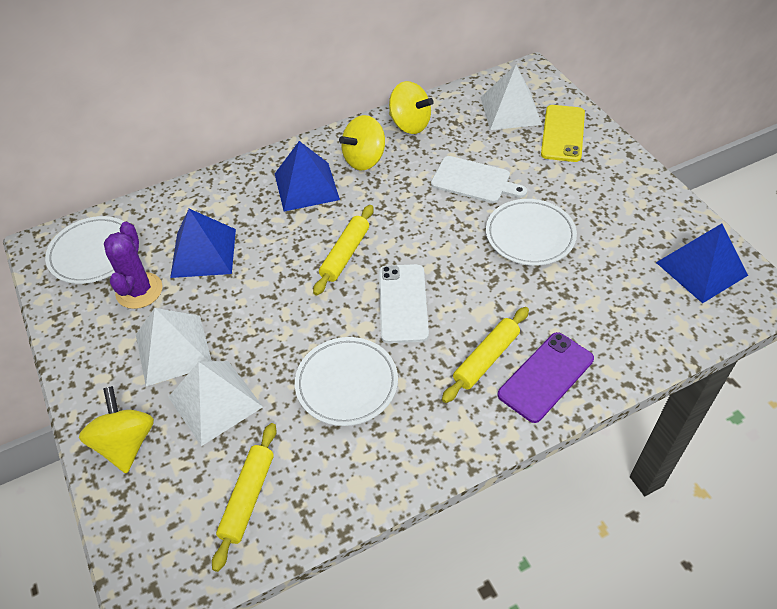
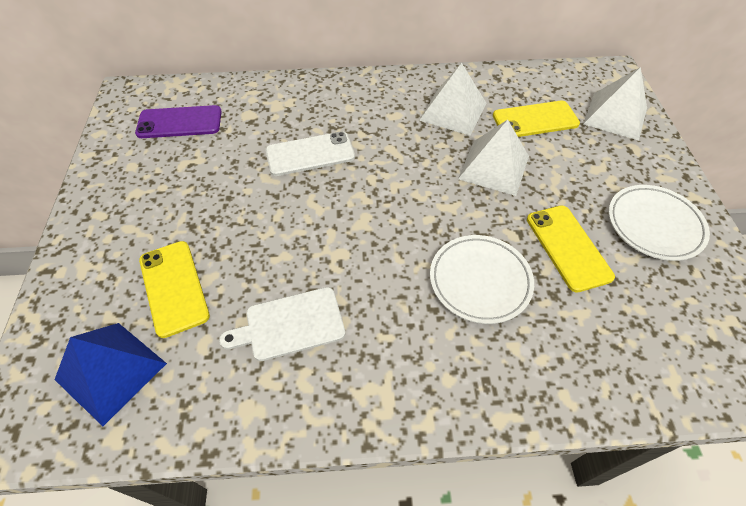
blue pyramid: 3 -> 1
purple cactus: 1 -> 0
white plate: 3 -> 2
yellow phone: 1 -> 3
yellow rolling pin: 3 -> 0
yellow spinning top: 3 -> 0

